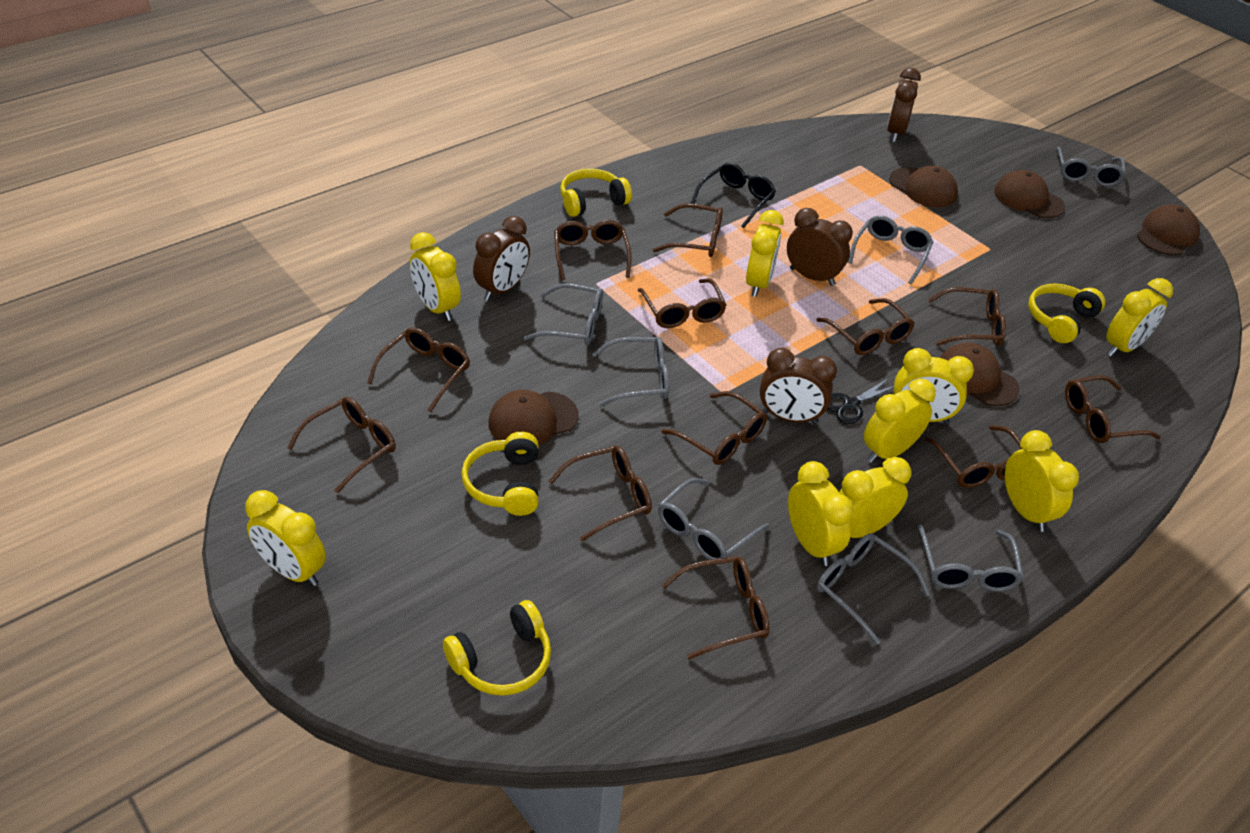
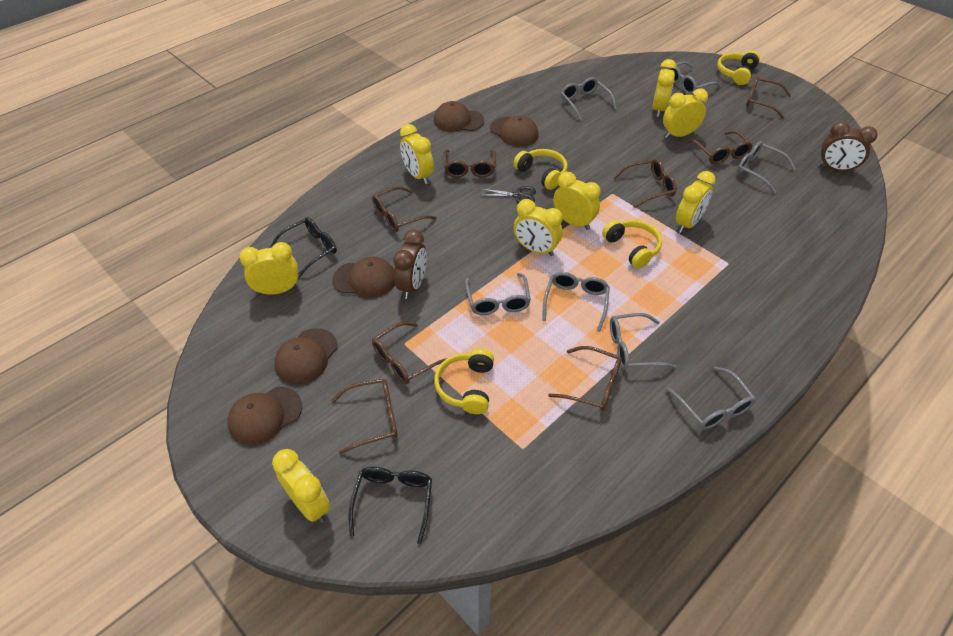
black glasses: 1 -> 2
brown clock: 4 -> 2
brown glasses: 12 -> 8
yellow clock: 9 -> 8

